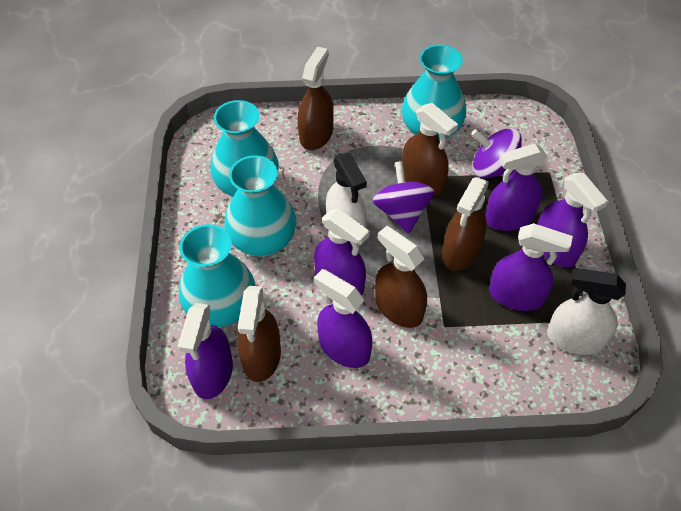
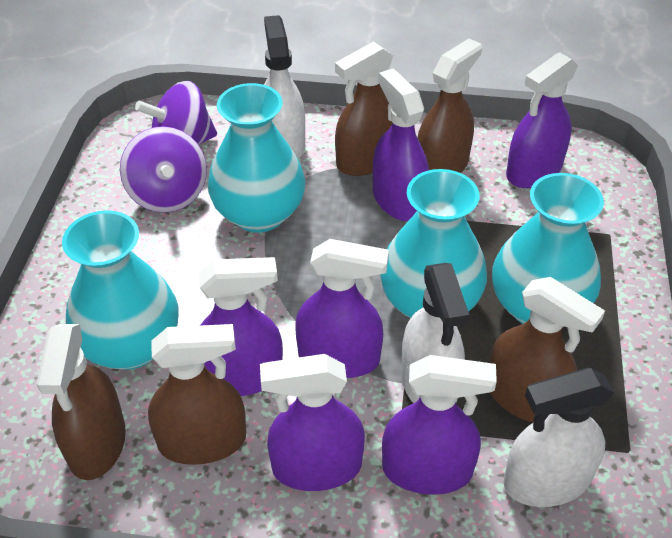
white spray bottle: 2 -> 3

